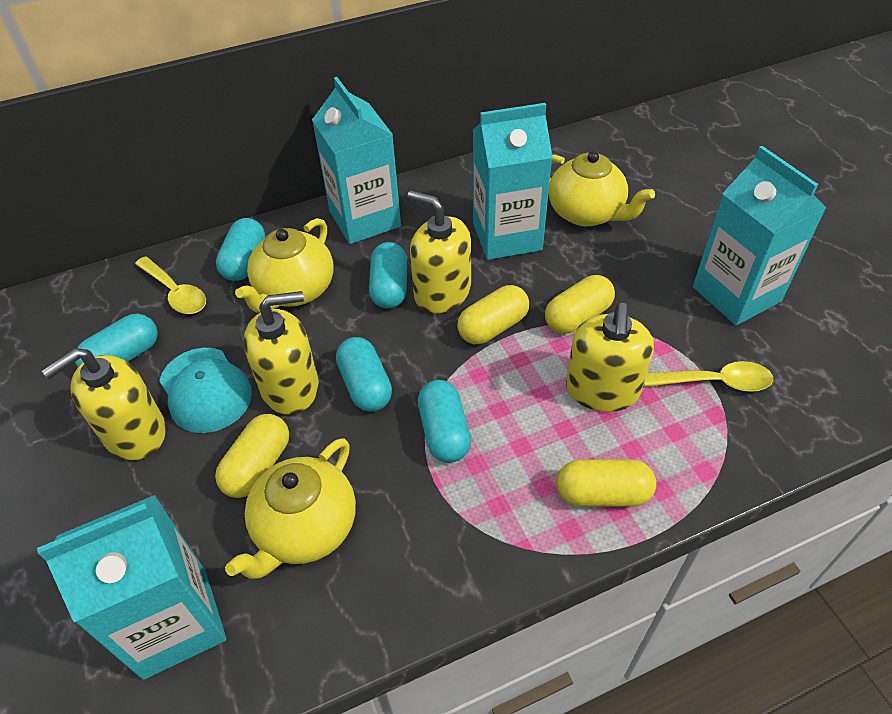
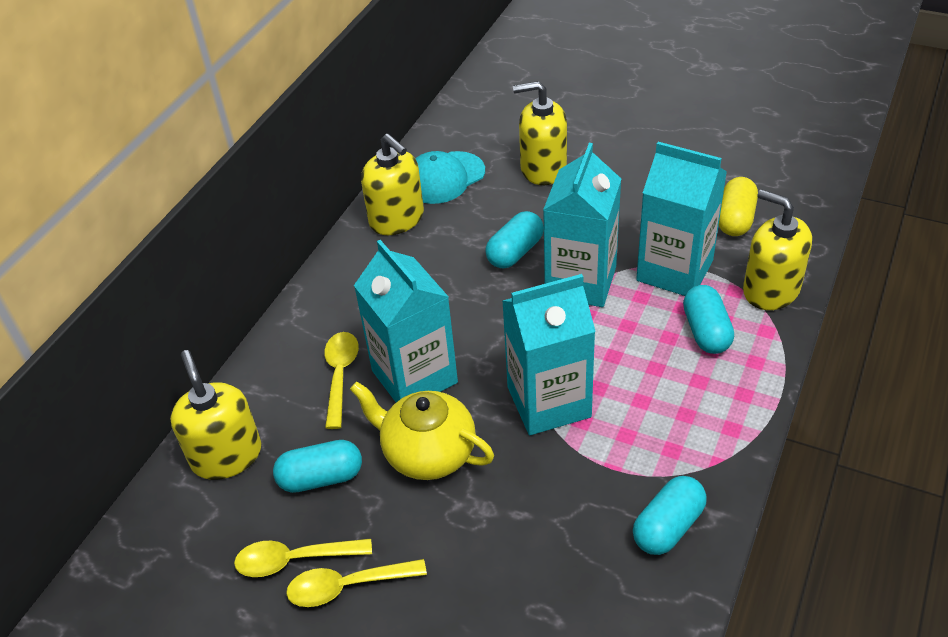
turquoise capsule: 5 -> 4
yellow capsule: 4 -> 1
yellow spoon: 2 -> 3
yellow teapot: 3 -> 1

